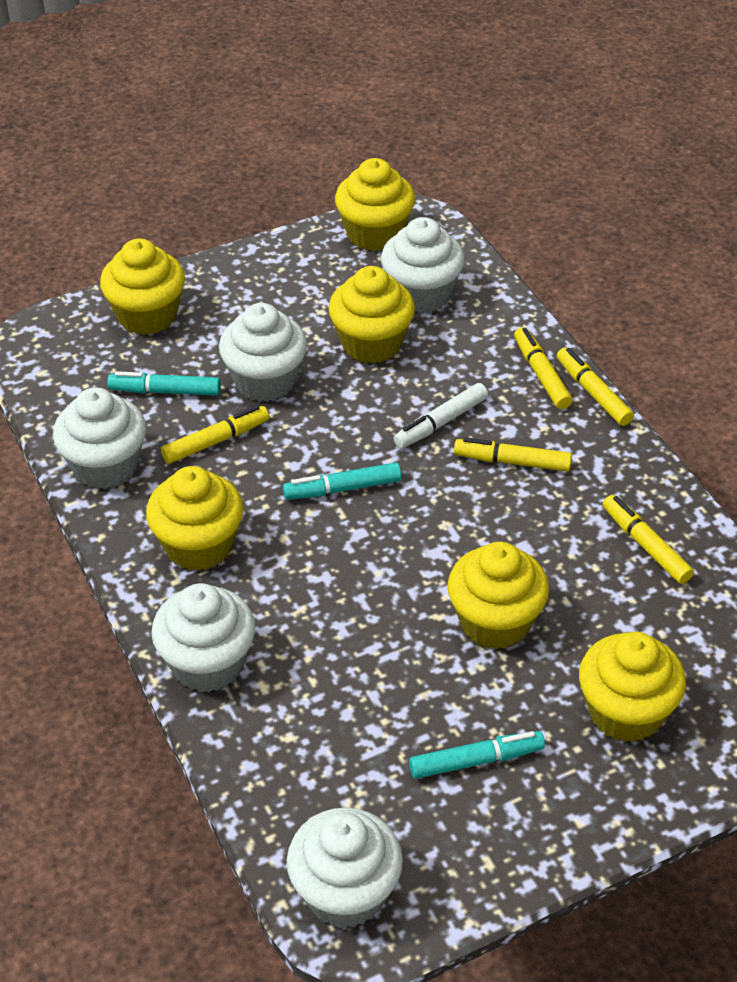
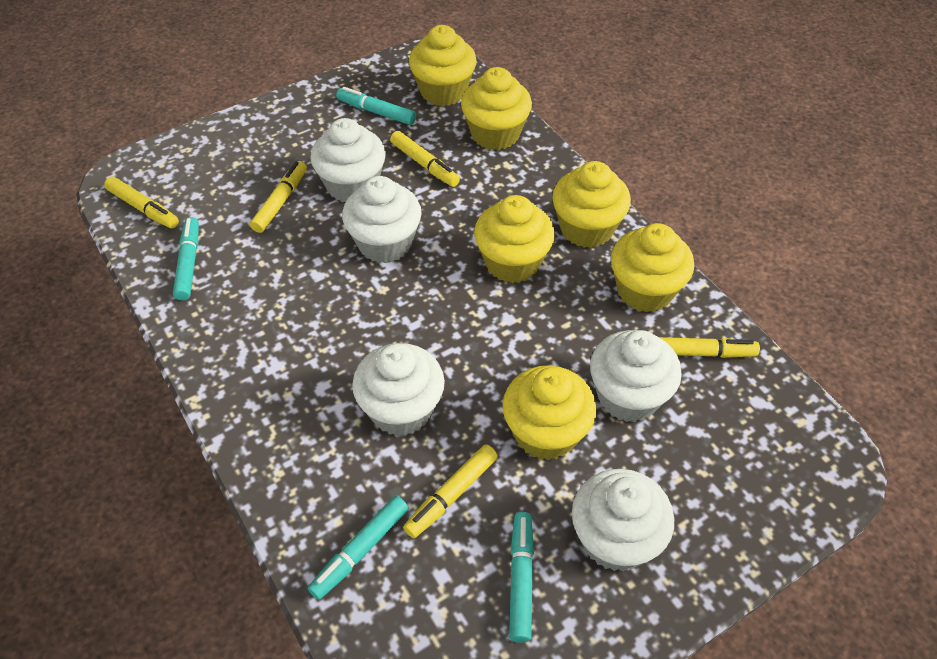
turquoise marker: 3 -> 4
white marker: 1 -> 0

